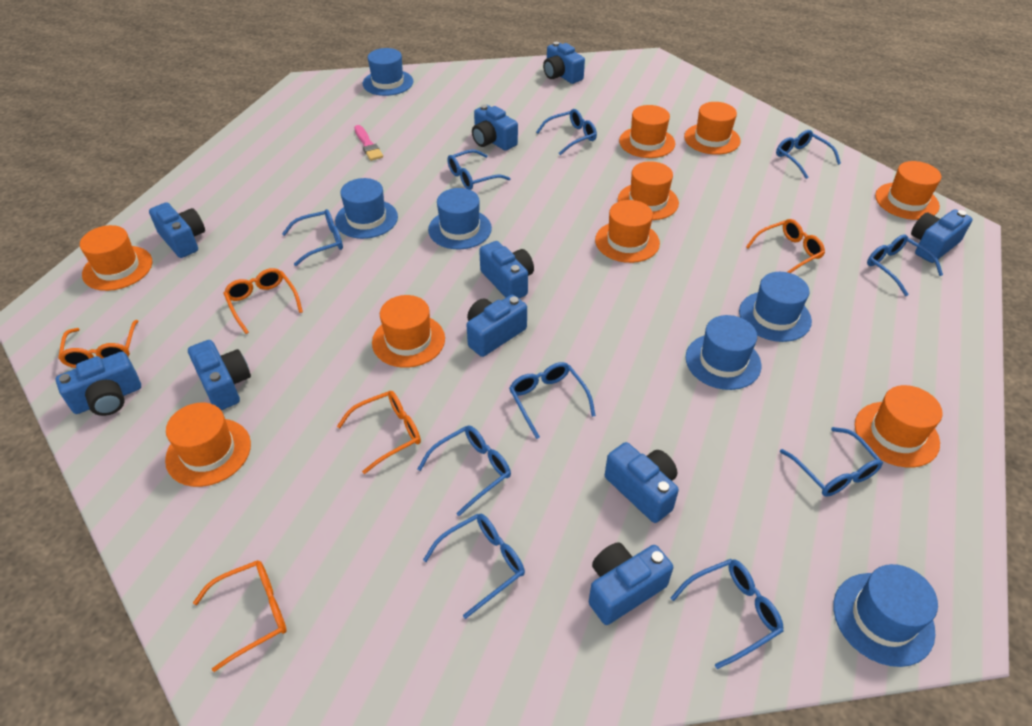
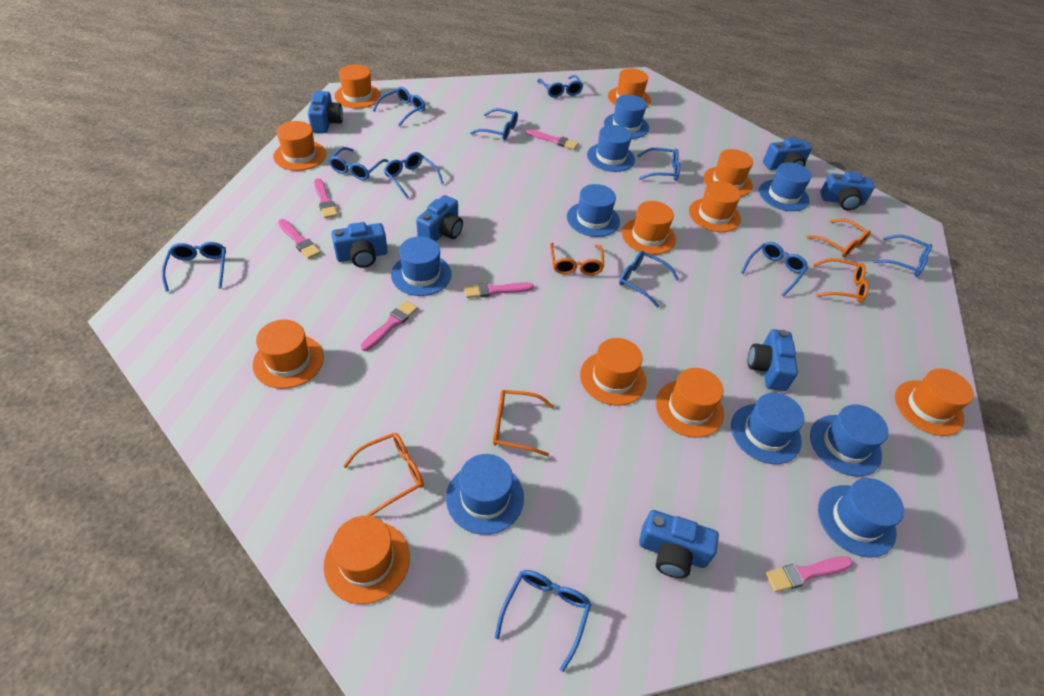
blue camera: 10 -> 7
blue glasses: 10 -> 11
blue hat: 6 -> 9
orange hat: 9 -> 11
pink brush: 1 -> 6

